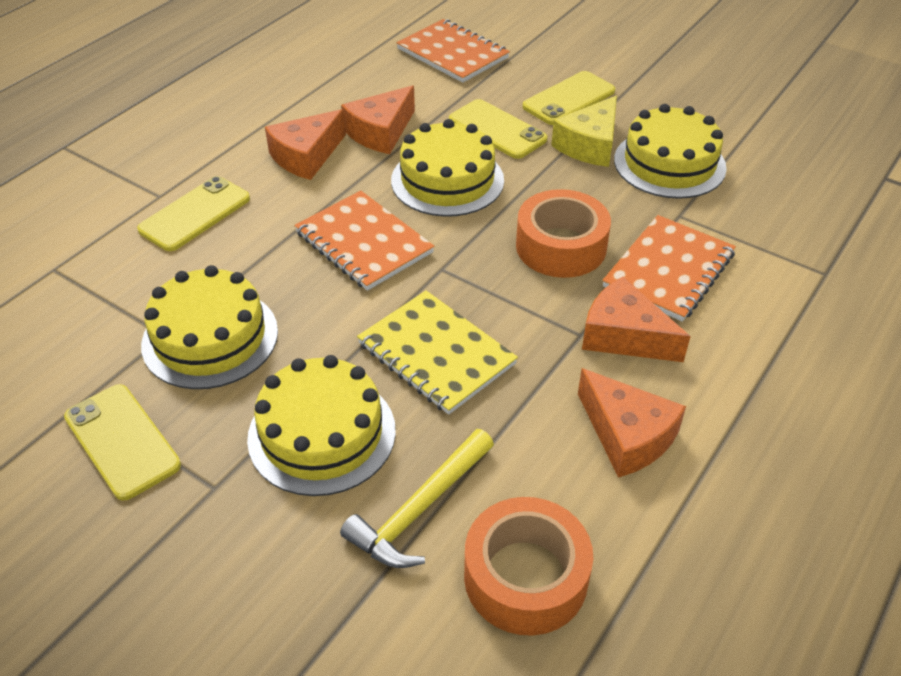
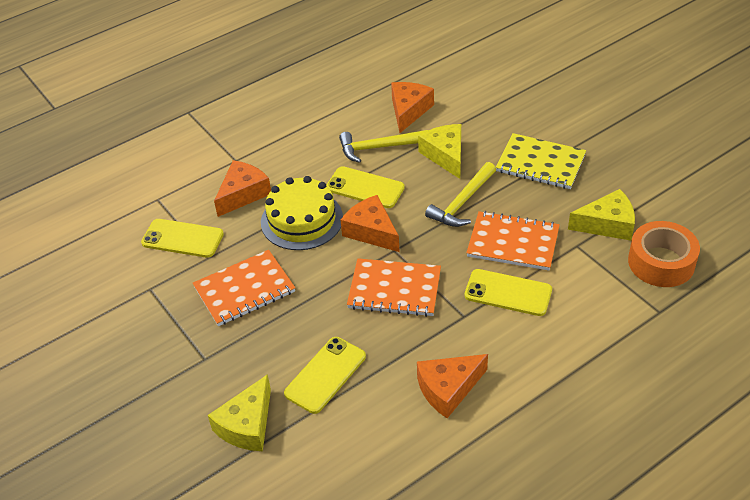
orange tape: 2 -> 1
yellow cake: 4 -> 1
yellow cheese: 1 -> 3
yellow hammer: 1 -> 2

